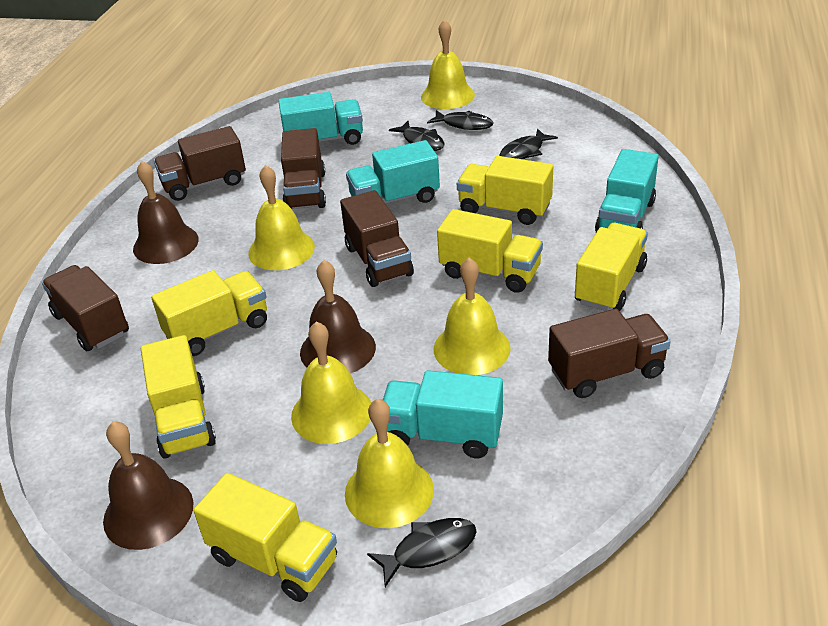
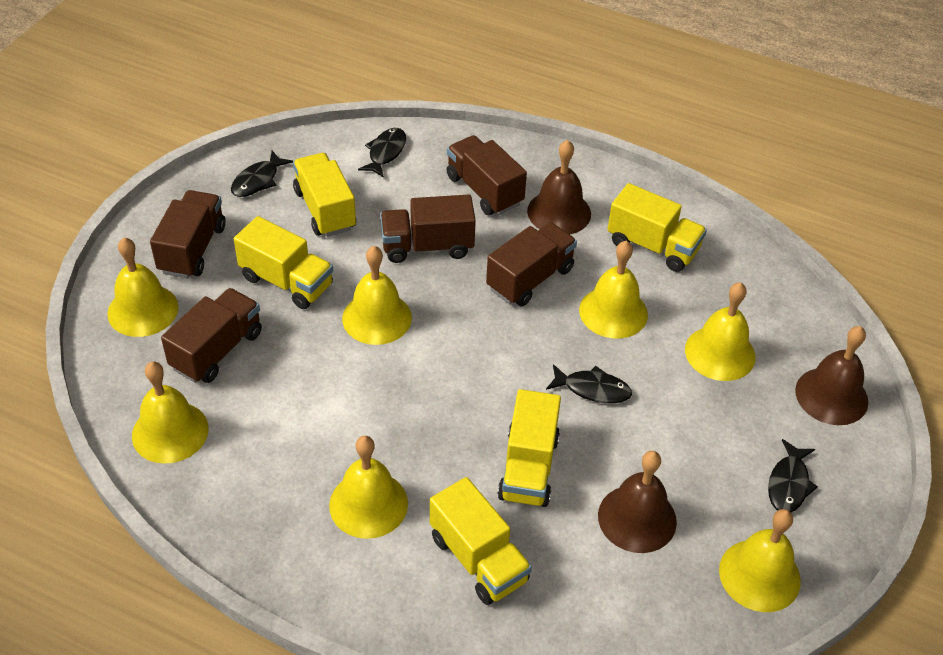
turquoise truck: 4 -> 0
yellow bell: 5 -> 7
yellow truck: 6 -> 5

